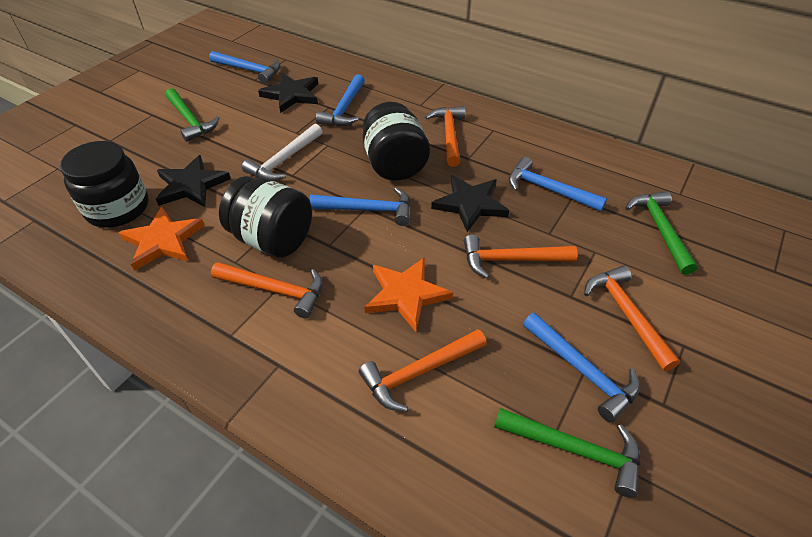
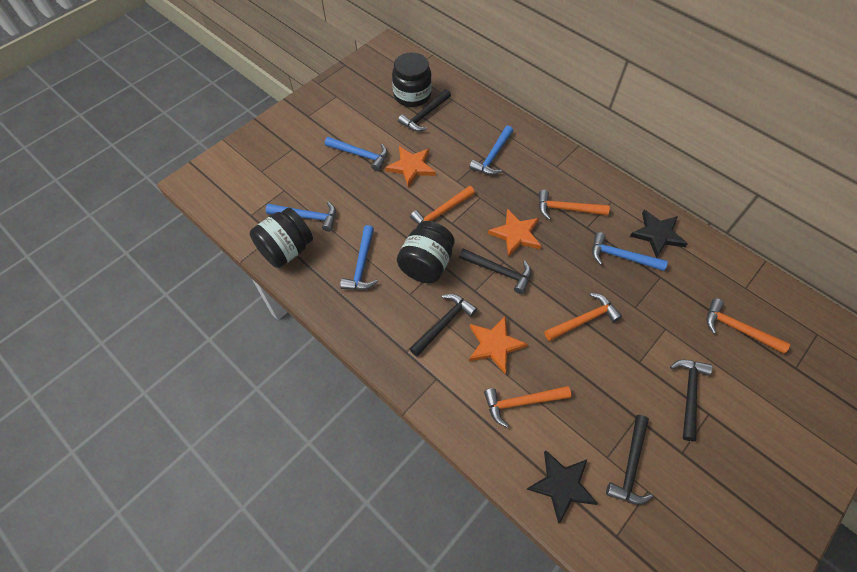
black hammer: 0 -> 5
black star: 3 -> 2
green hammer: 3 -> 0
orange star: 2 -> 3
white hammer: 1 -> 0

